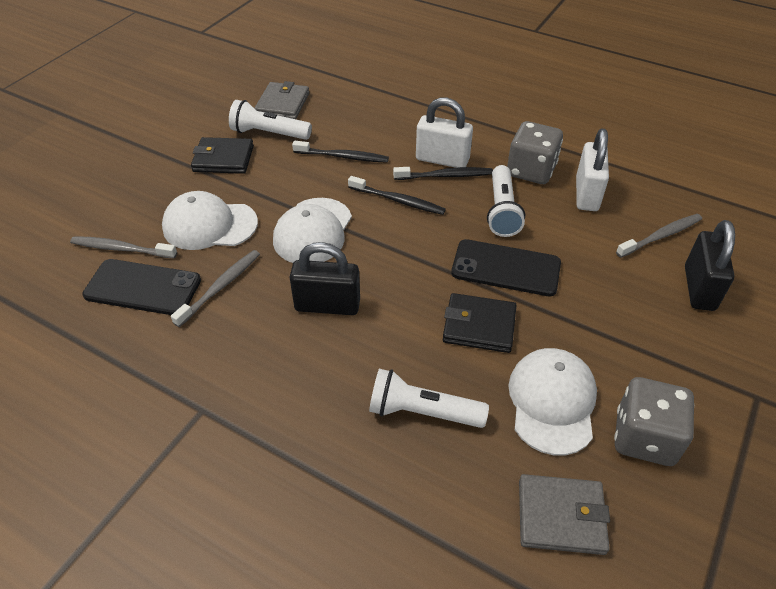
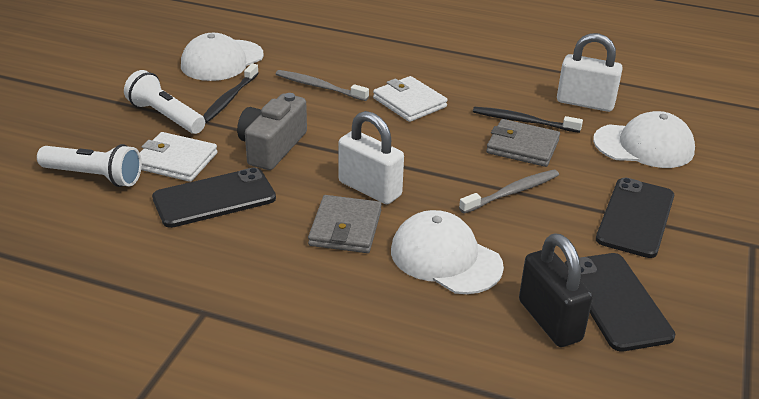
black padlock: 2 -> 1
black phone: 2 -> 3
black toothbrush: 3 -> 2
black wallet: 2 -> 0
grey camera: 0 -> 1
grey dice: 2 -> 0
grey toothbrush: 3 -> 2
white flashlight: 3 -> 2
white wallet: 0 -> 2

